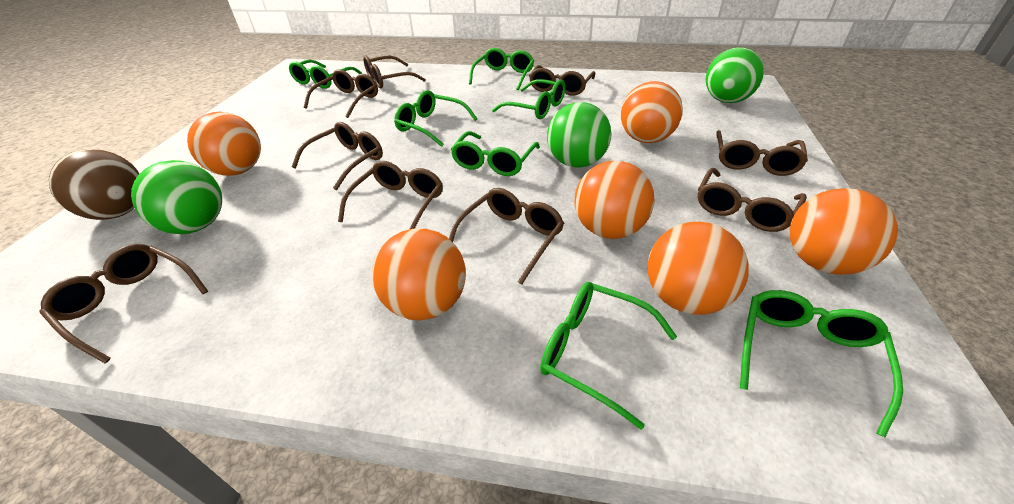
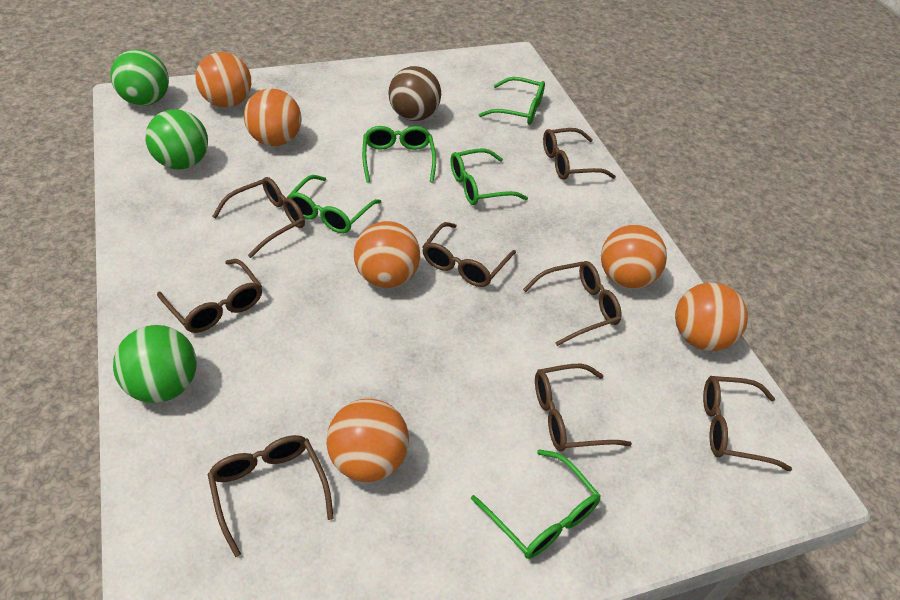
brown glasses: 9 -> 8
green glasses: 7 -> 5

